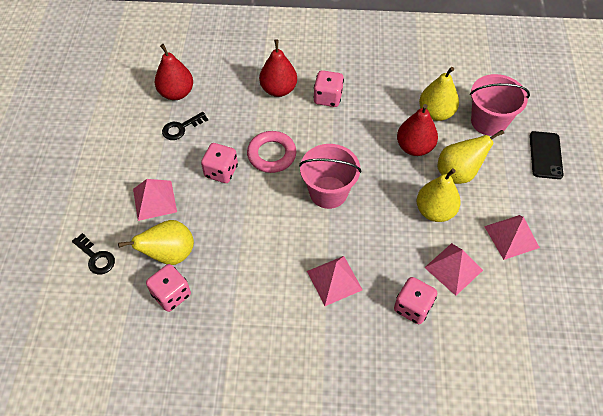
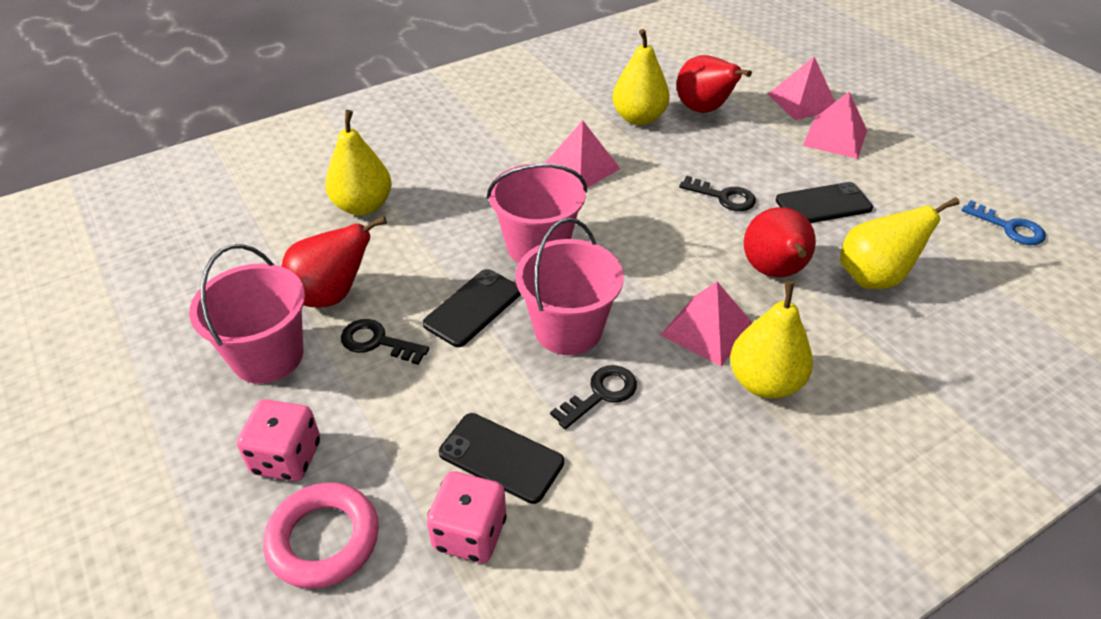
black key: 2 -> 3
black phone: 1 -> 3
blue key: 0 -> 1
pink bucket: 2 -> 3
pink dice: 4 -> 2

